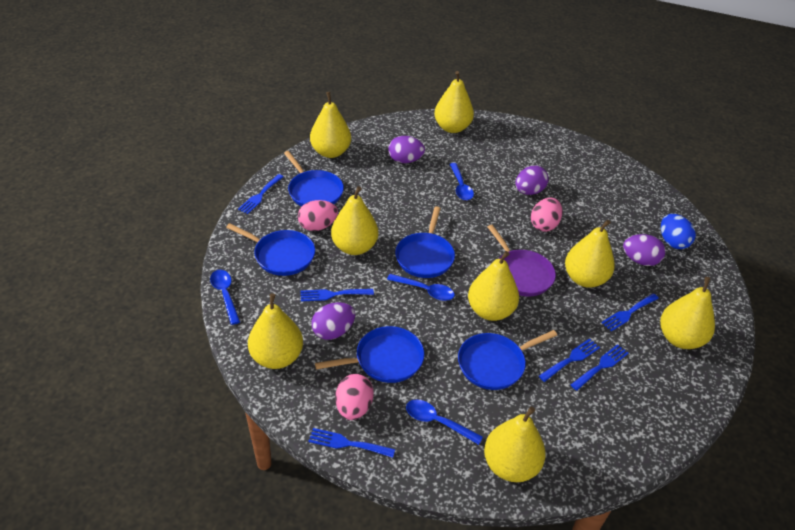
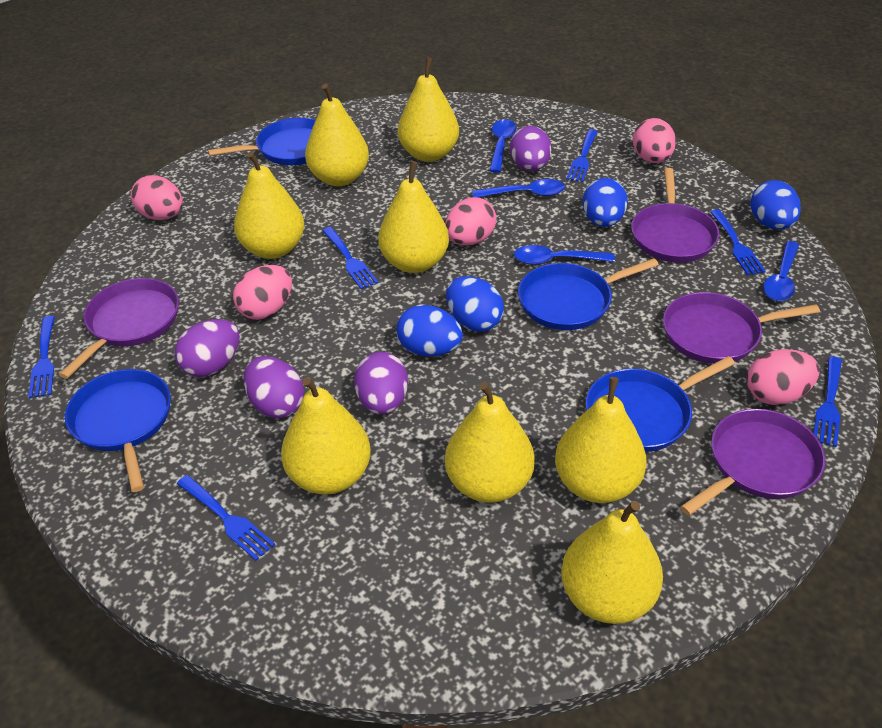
blue egg: 1 -> 4
blue pan: 5 -> 4
pink egg: 3 -> 5
purple pan: 1 -> 4

